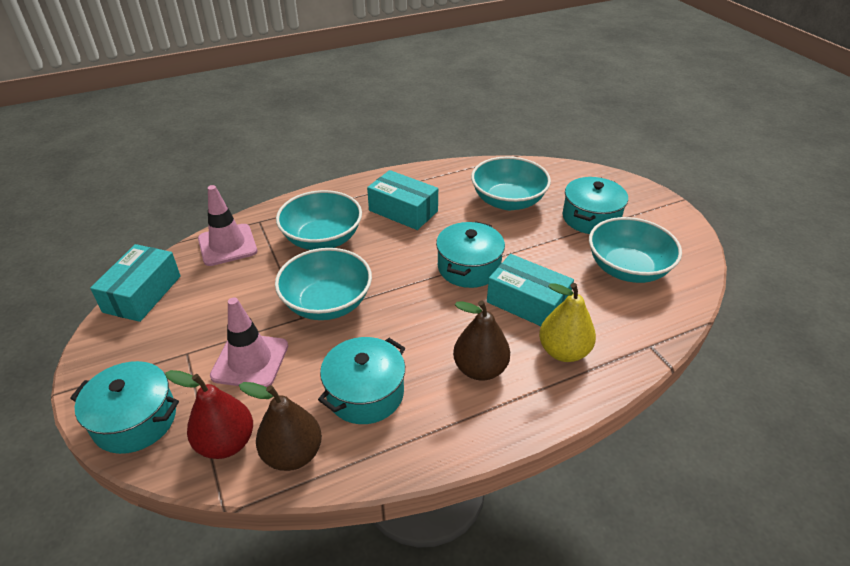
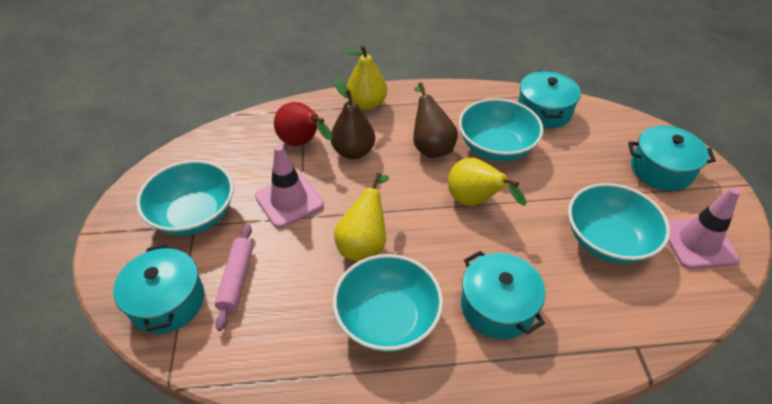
pink rolling pin: 0 -> 1
turquoise box: 3 -> 0
yellow pear: 1 -> 3

